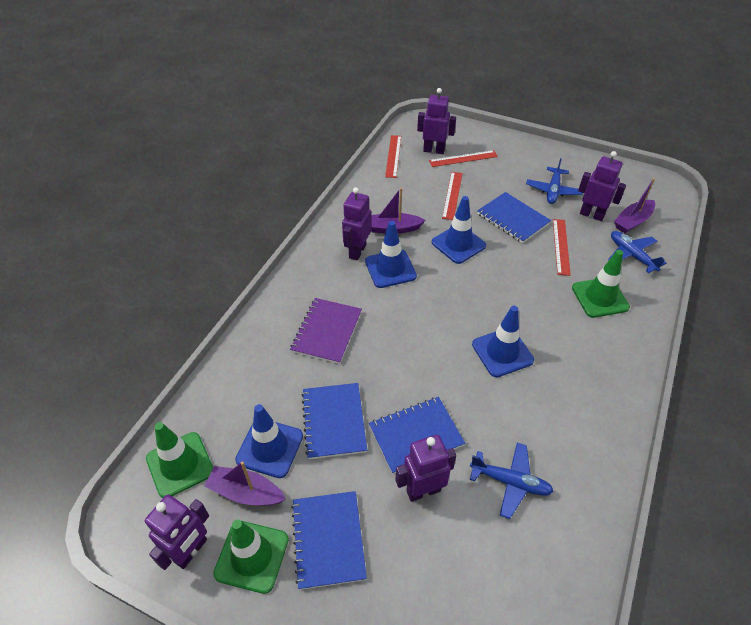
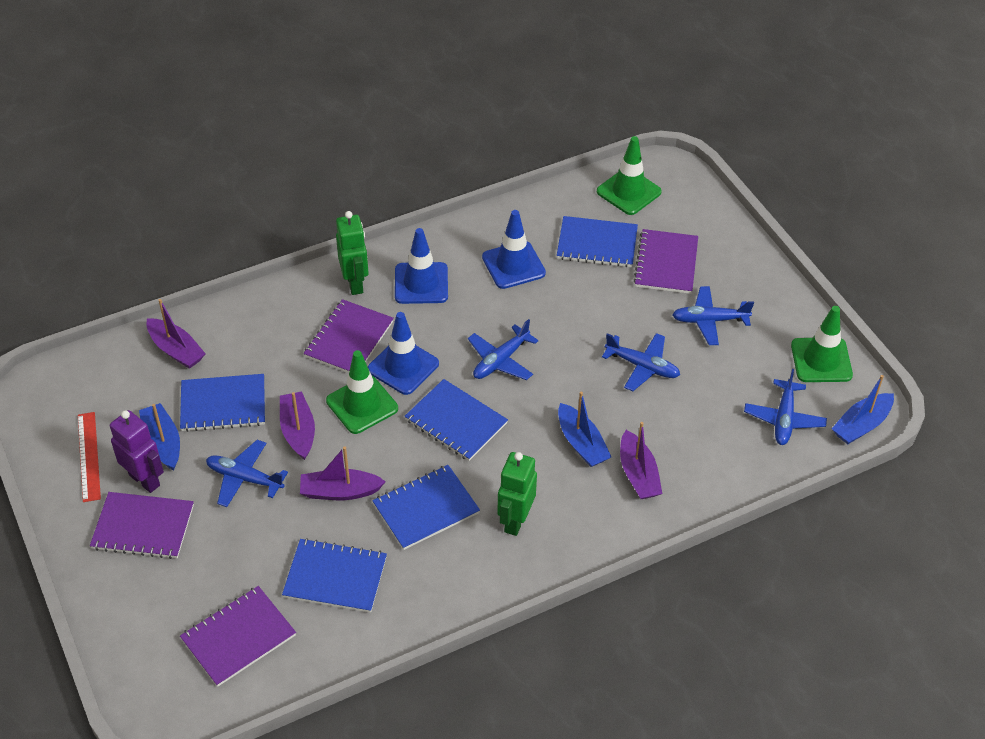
blue boat: 0 -> 3
blue notebook: 4 -> 5
blue plane: 3 -> 5
blue traffic cone: 4 -> 3
green robot: 0 -> 2
purple boat: 3 -> 4
purple notebook: 1 -> 4
purple robot: 5 -> 1
red ruler: 4 -> 1

